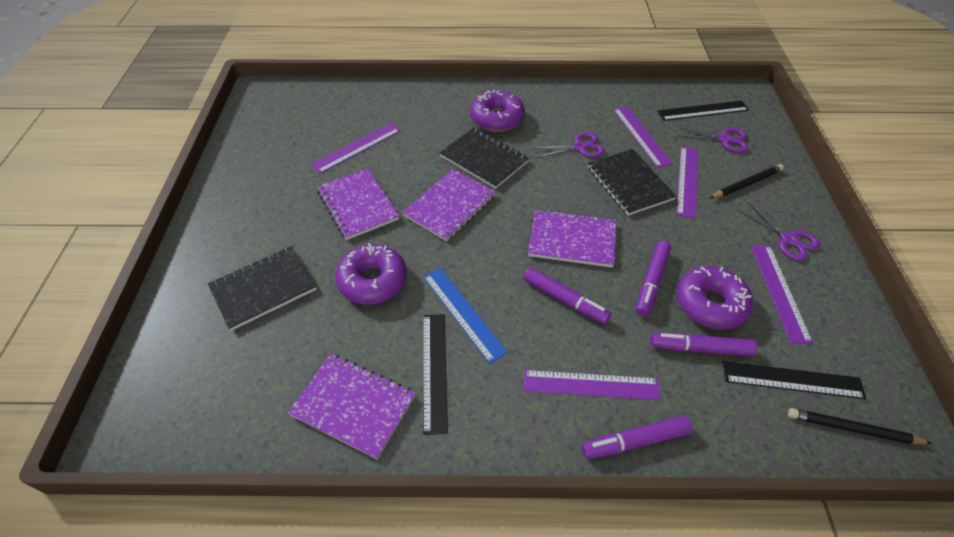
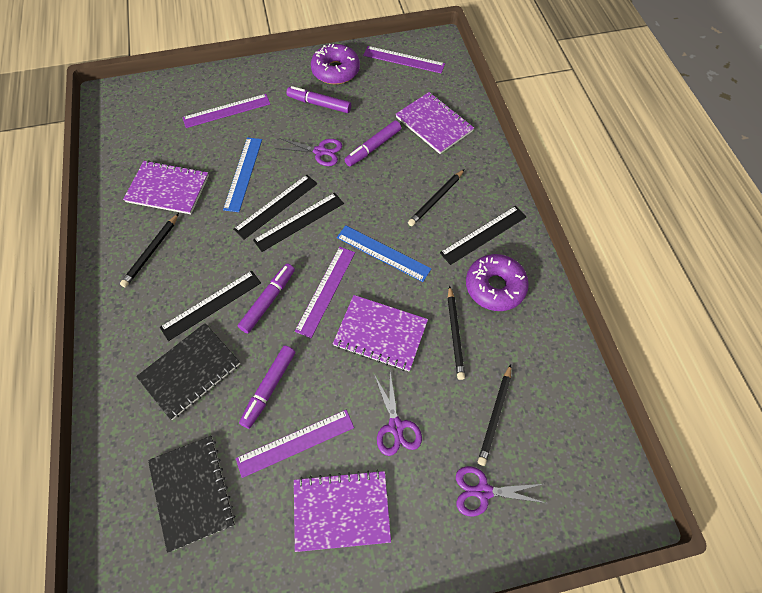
black notebook: 3 -> 2
black pencil: 2 -> 4
black ruler: 3 -> 4
blue ruler: 1 -> 2
purple donut: 3 -> 2
purple ruler: 5 -> 4

